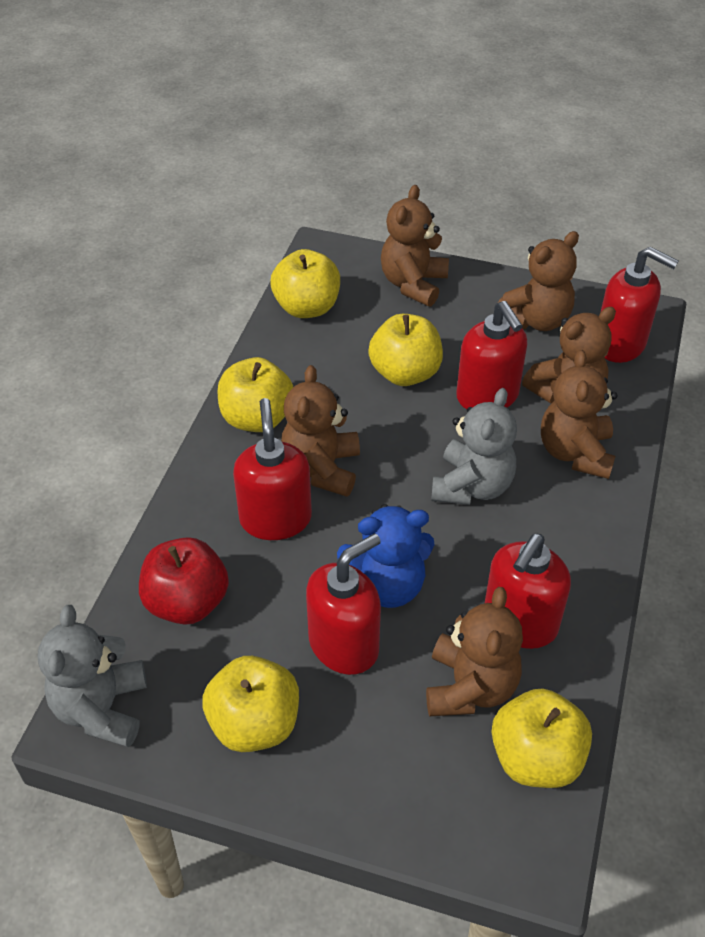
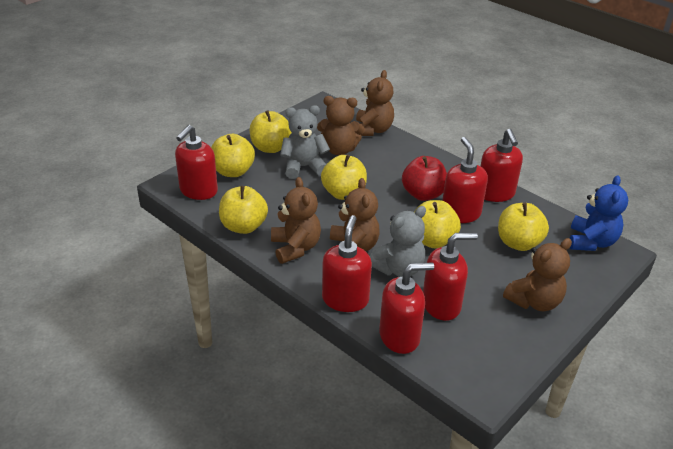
brown teddy bear: 6 -> 5
red soap dispenser: 5 -> 6
yellow apple: 5 -> 6

